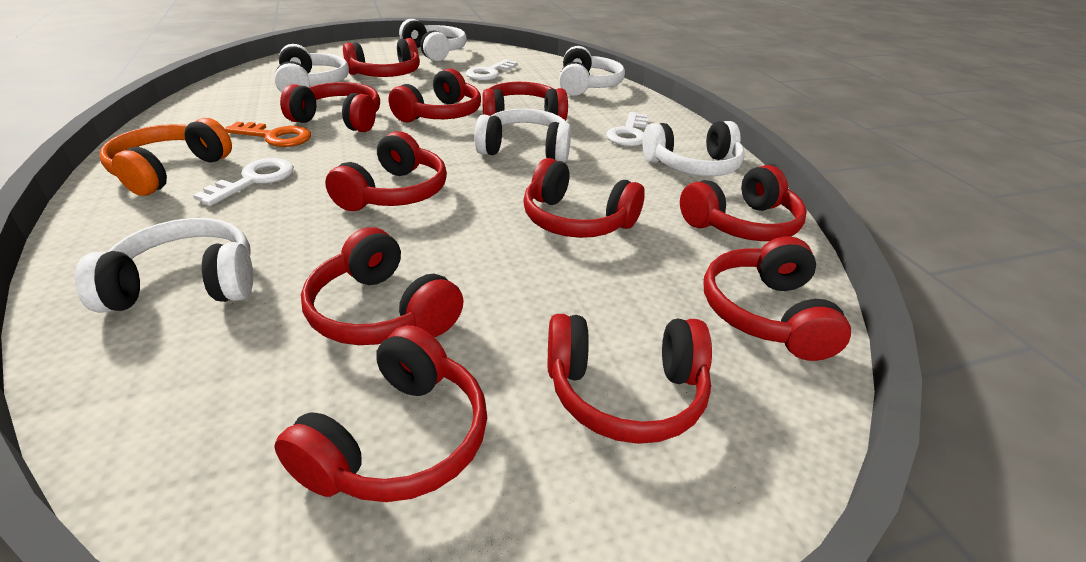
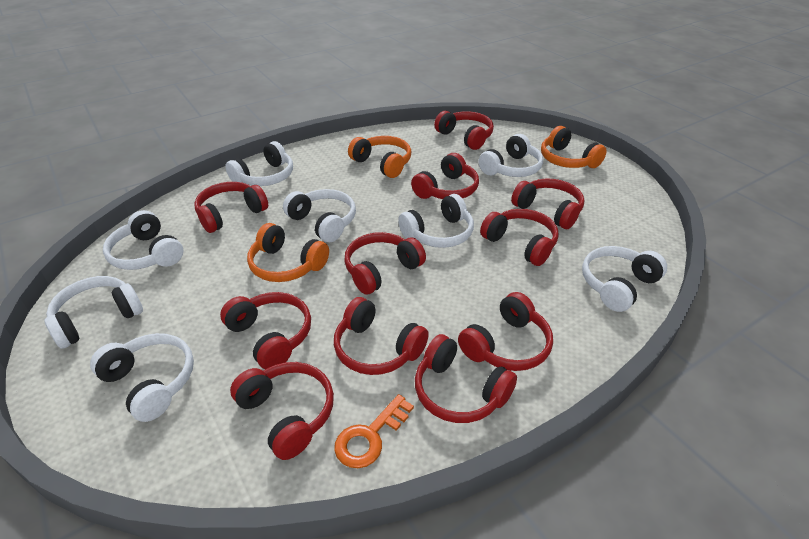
orange headphones: 1 -> 3
white headphones: 6 -> 8
white key: 3 -> 0

